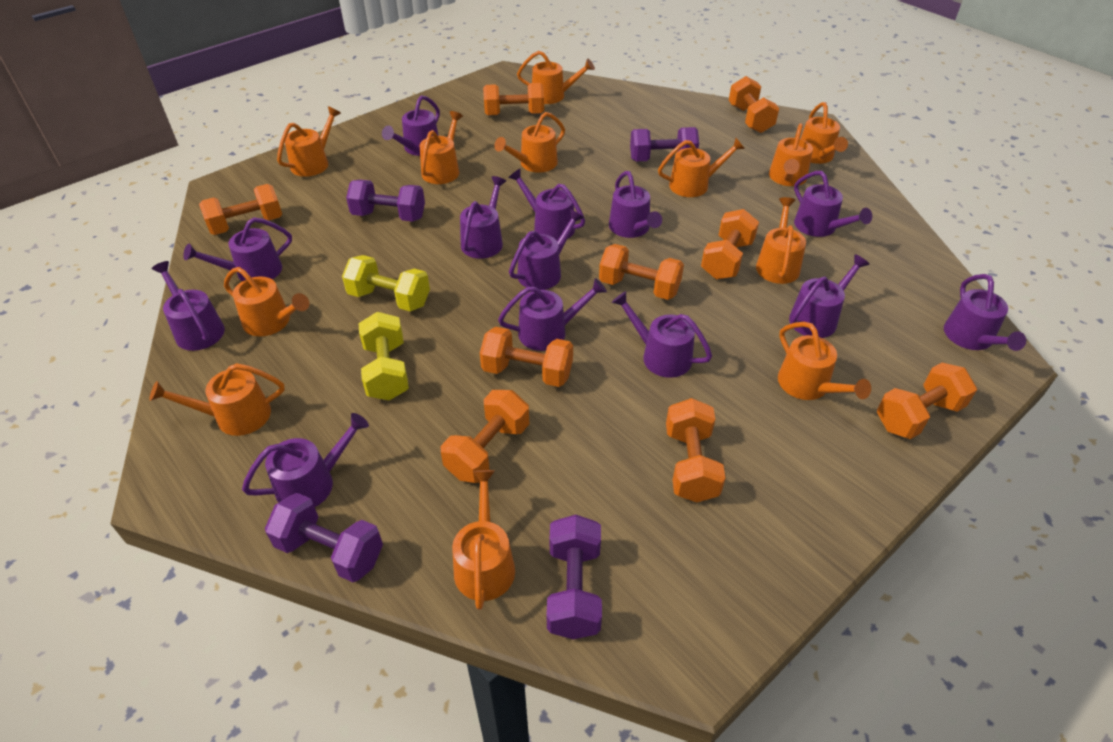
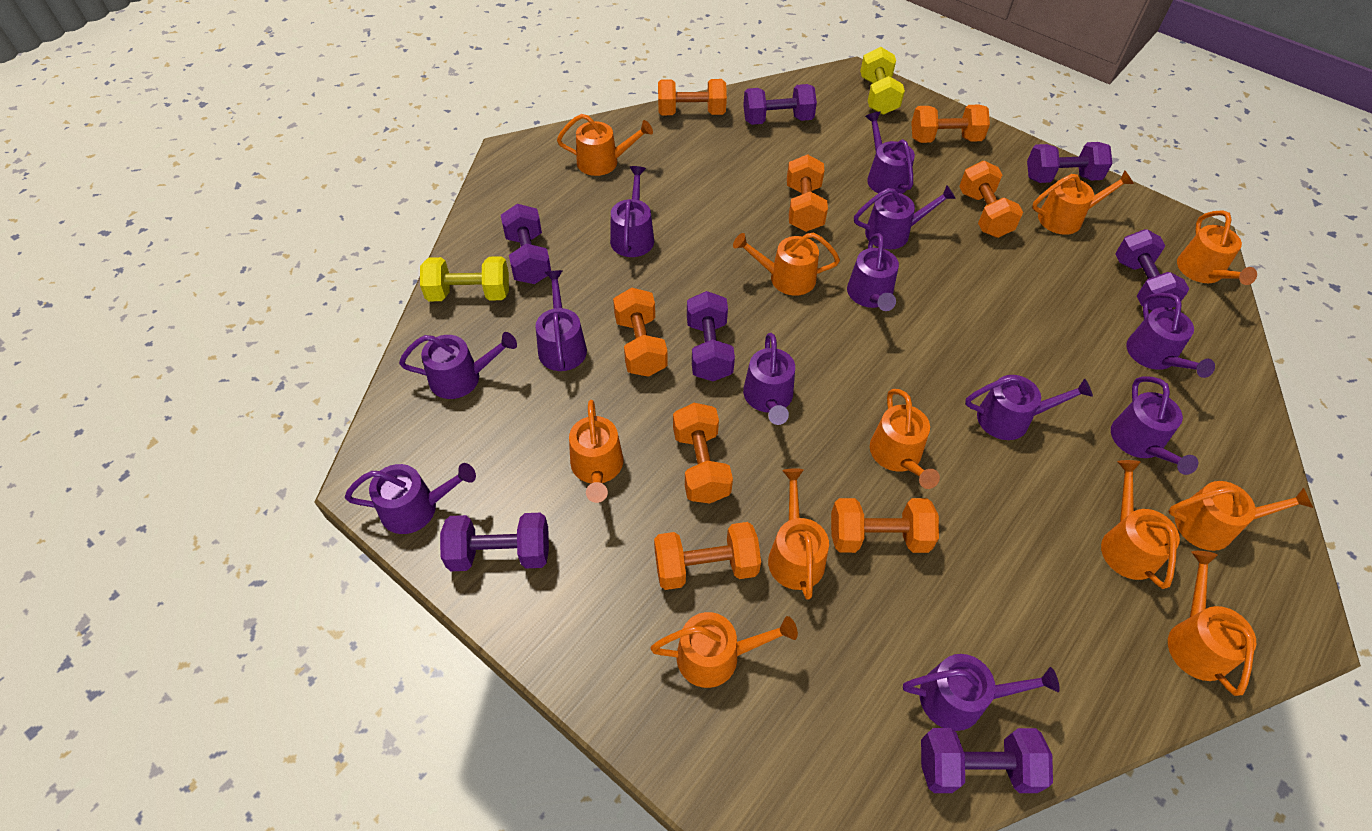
orange dumbbell: 9 -> 8
orange watering can: 12 -> 11
purple dumbbell: 4 -> 7
purple watering can: 13 -> 12

